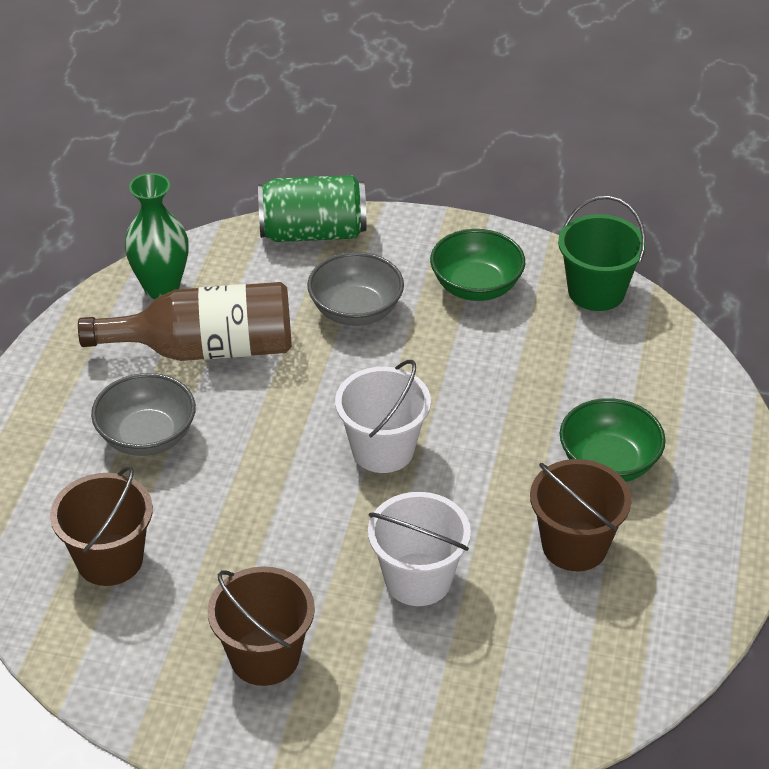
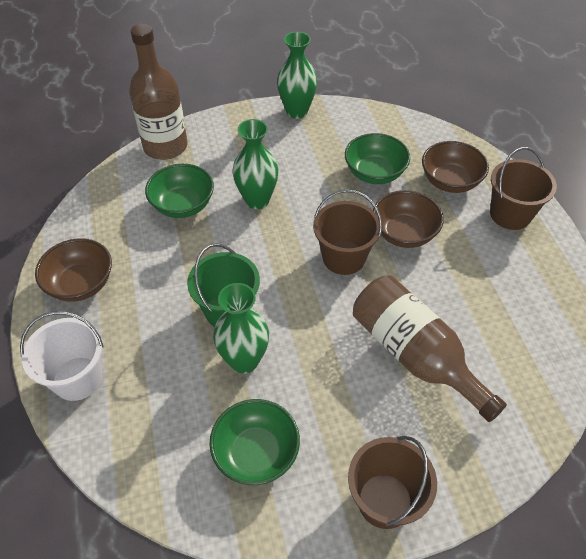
brown bottle: 1 -> 2
brown bowl: 0 -> 3
green bowl: 2 -> 3
green can: 1 -> 0
green vase: 1 -> 3
grey bowl: 2 -> 0
white bucket: 2 -> 1

